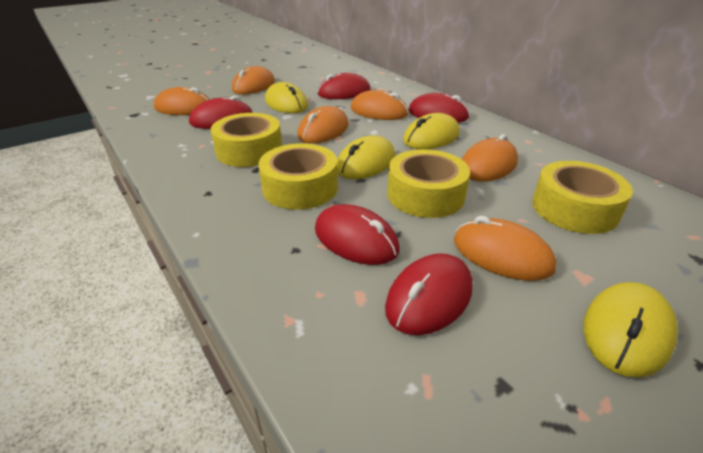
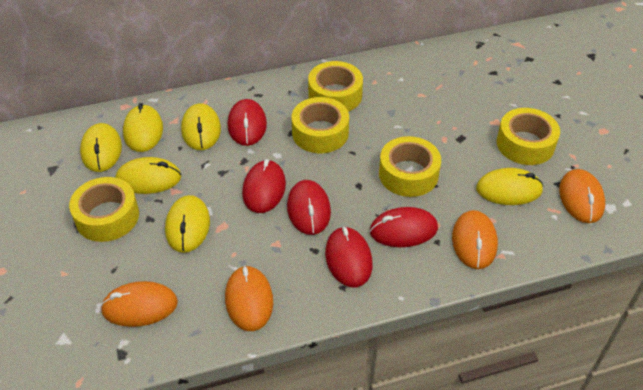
orange mouse: 6 -> 4
yellow mouse: 4 -> 6
yellow tape: 4 -> 5

